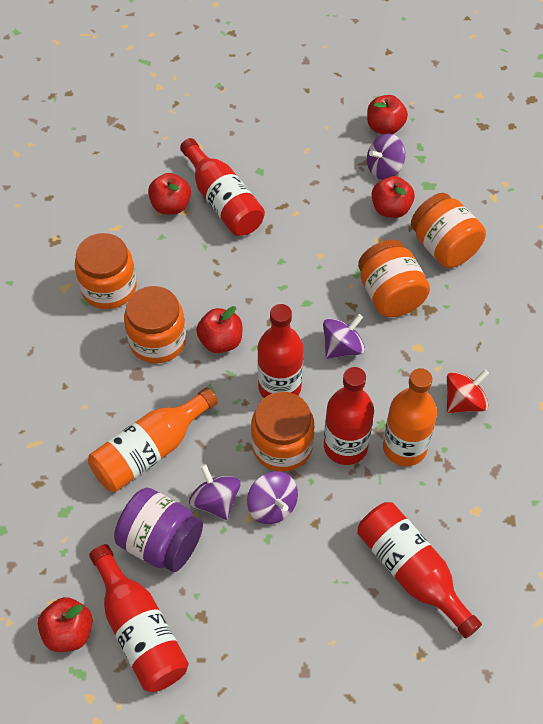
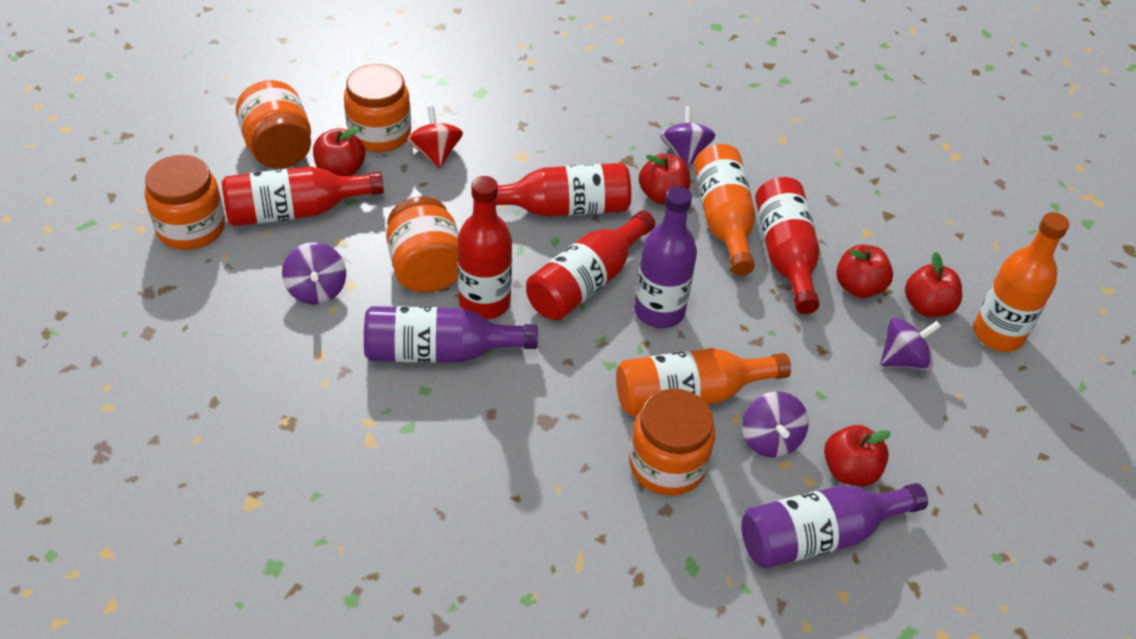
orange bottle: 2 -> 3
purple bottle: 0 -> 3
purple jar: 1 -> 0

